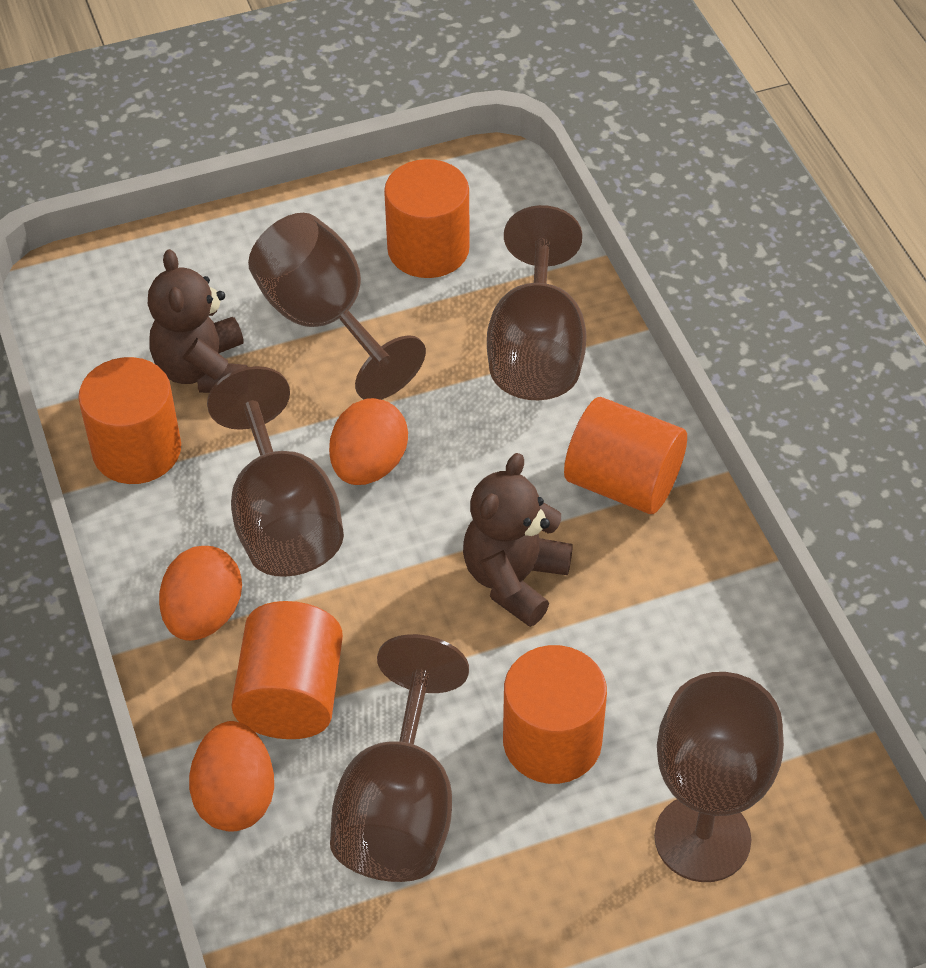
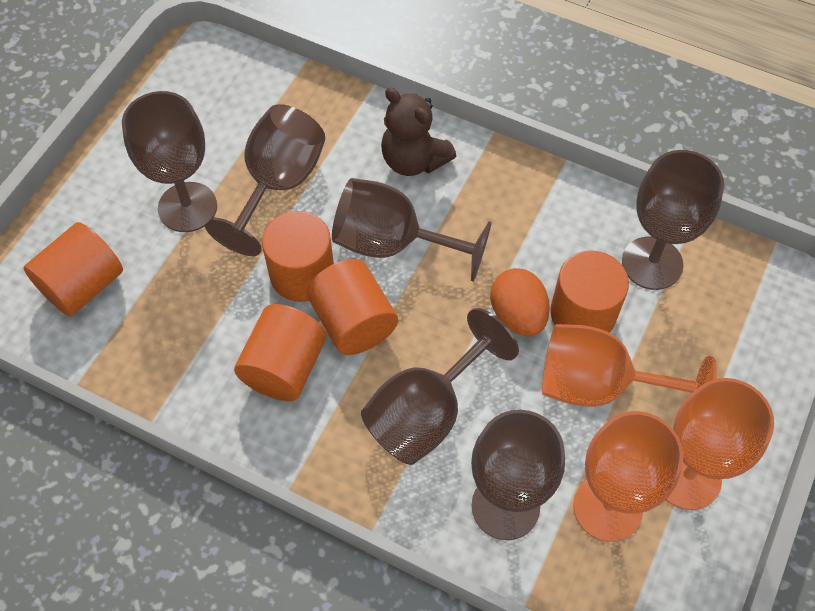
brown goblet: 5 -> 6
brown teddy bear: 2 -> 1
orange egg: 3 -> 1
orange goblet: 0 -> 3

